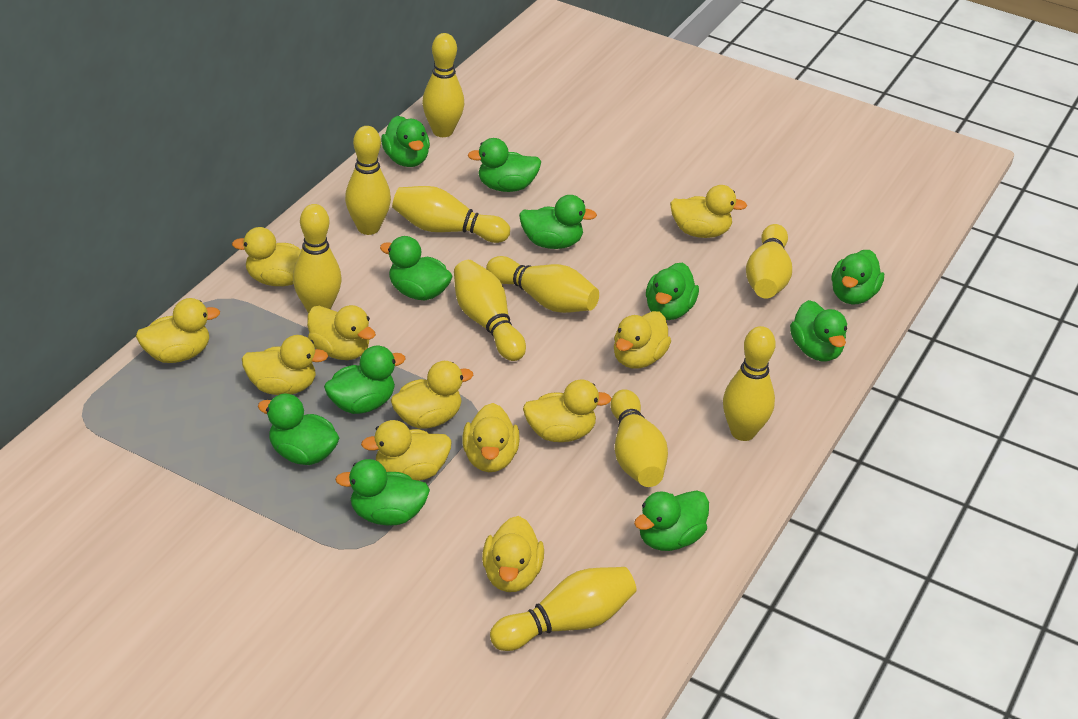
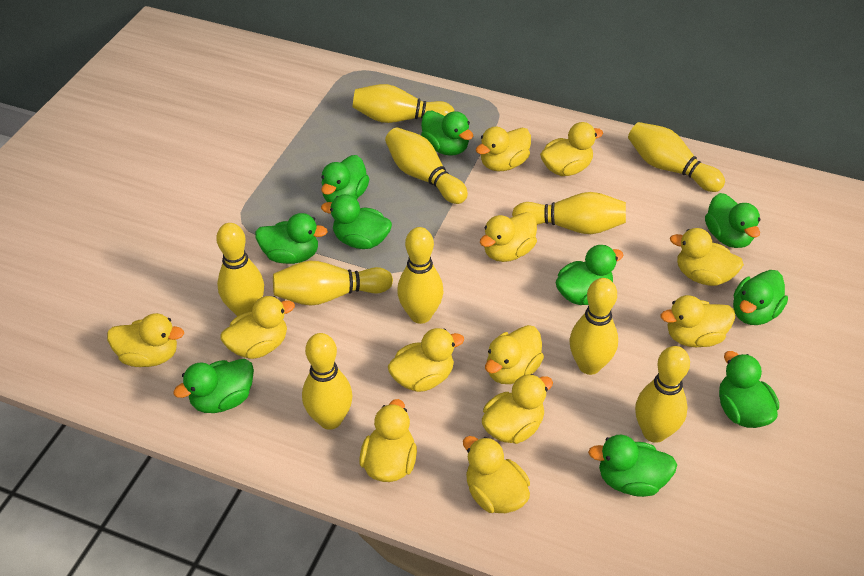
green duck: 11 -> 10
yellow duck: 11 -> 12

